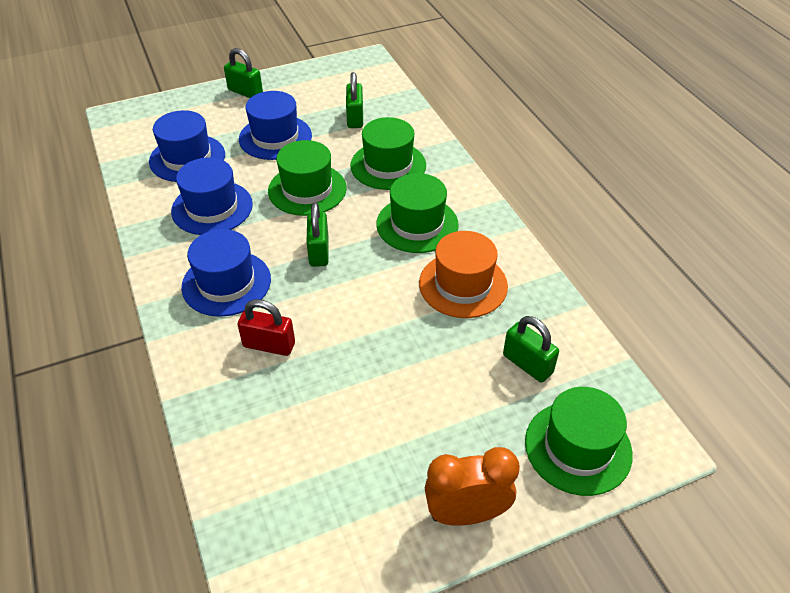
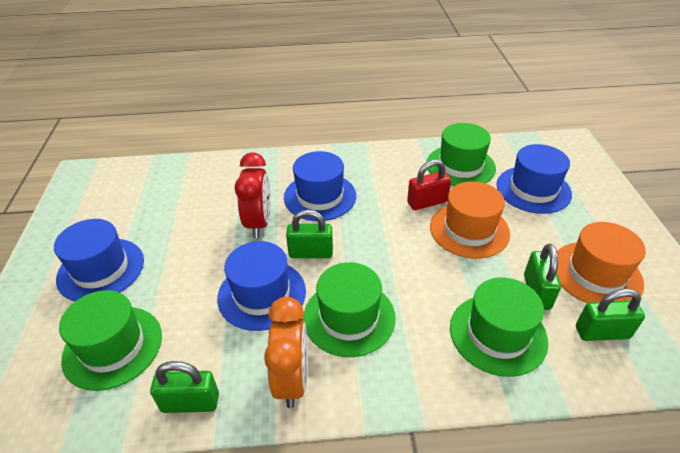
orange hat: 1 -> 2
red clock: 0 -> 1

